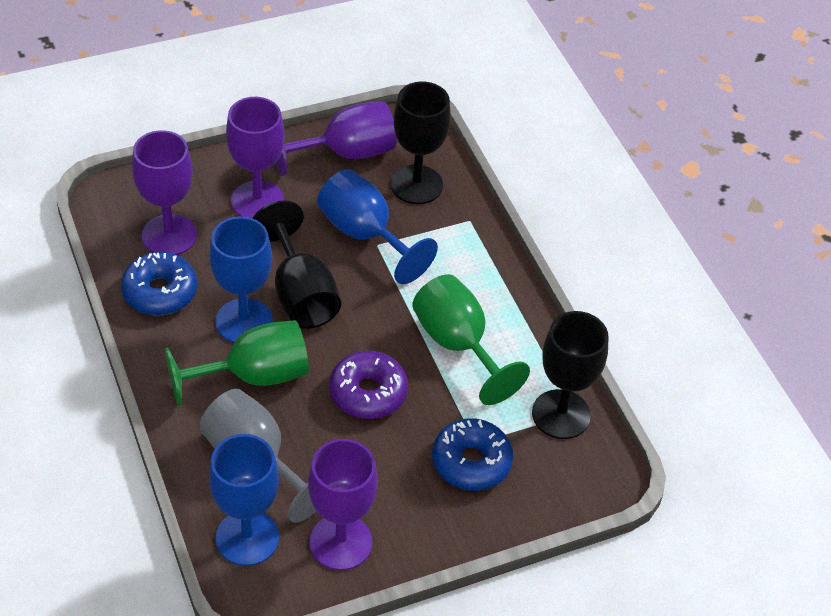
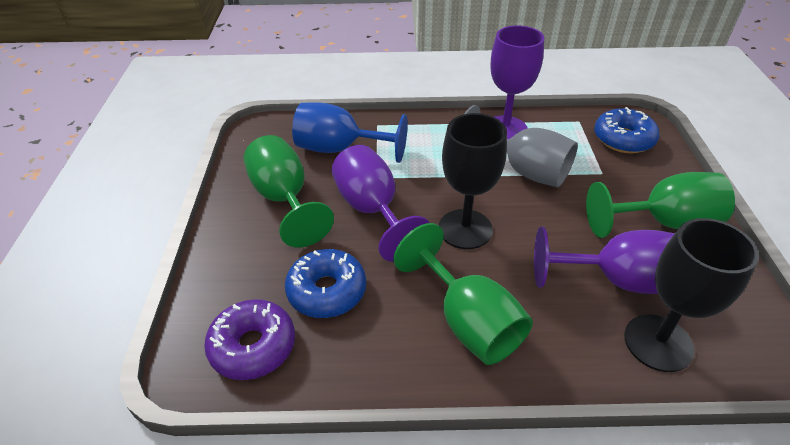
black goblet: 3 -> 2
blue goblet: 3 -> 1
green goblet: 2 -> 3
purple goblet: 4 -> 3

